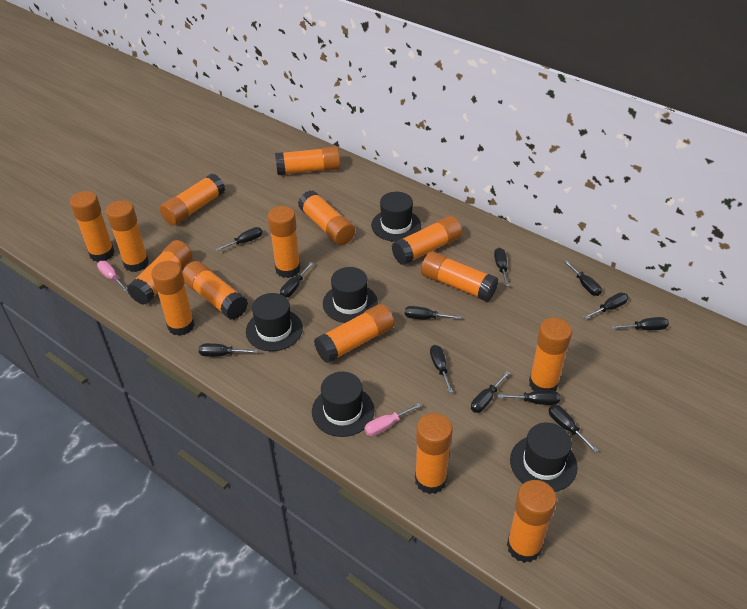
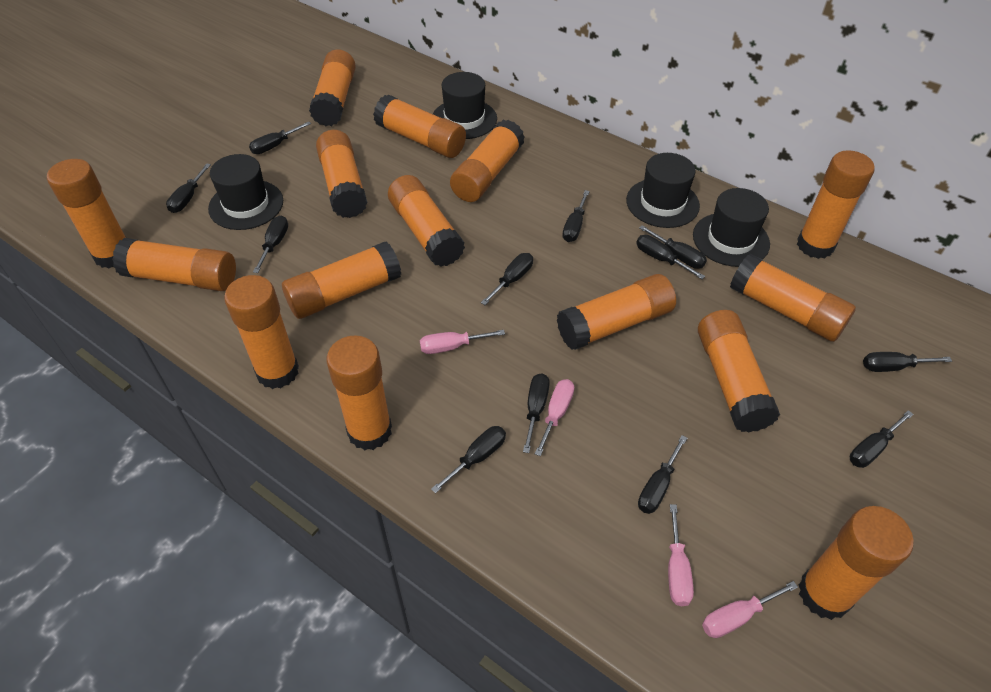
black hat: 5 -> 4
pink screwdriver: 2 -> 4

